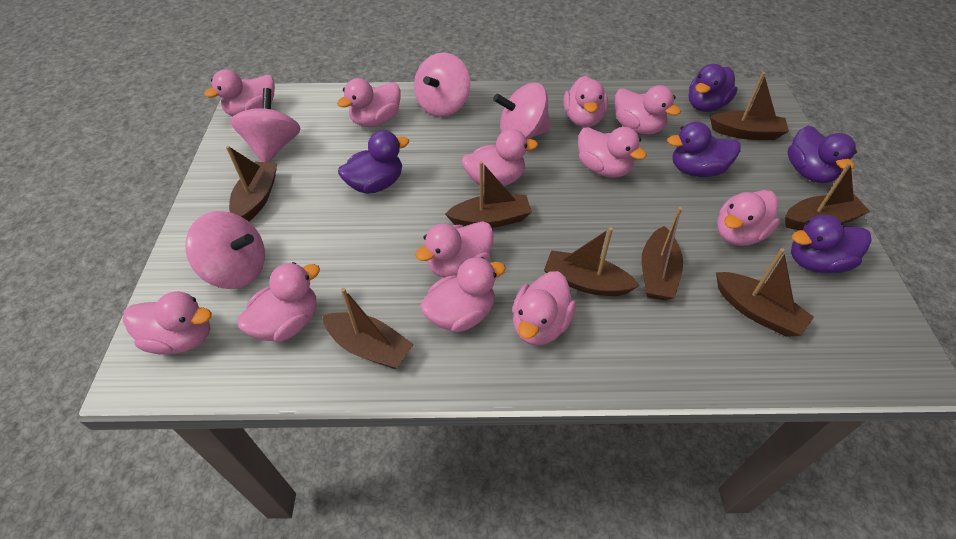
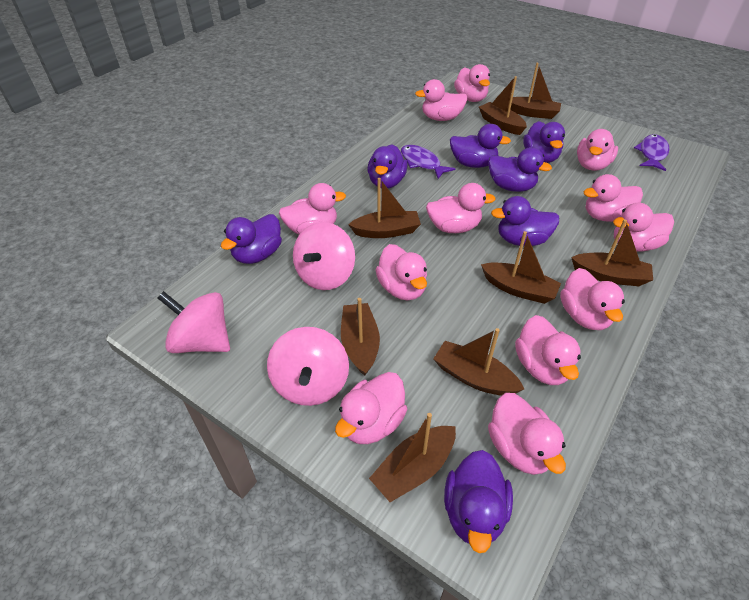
pink spinning top: 4 -> 3
purple duck: 5 -> 7
purple fish: 0 -> 2

